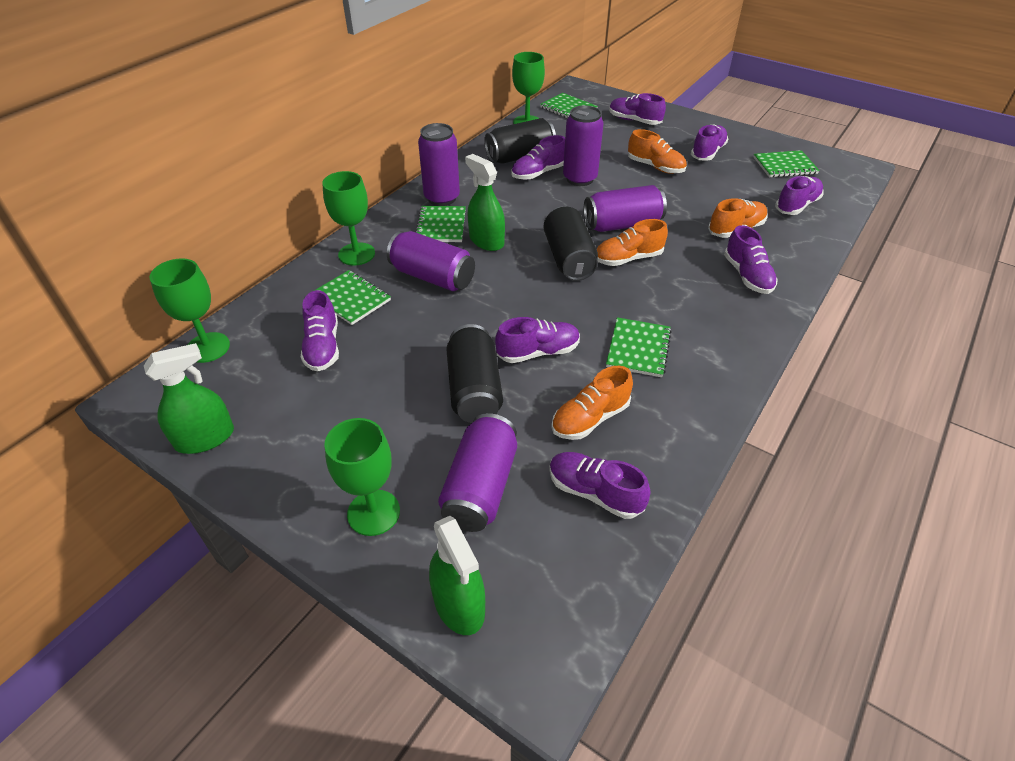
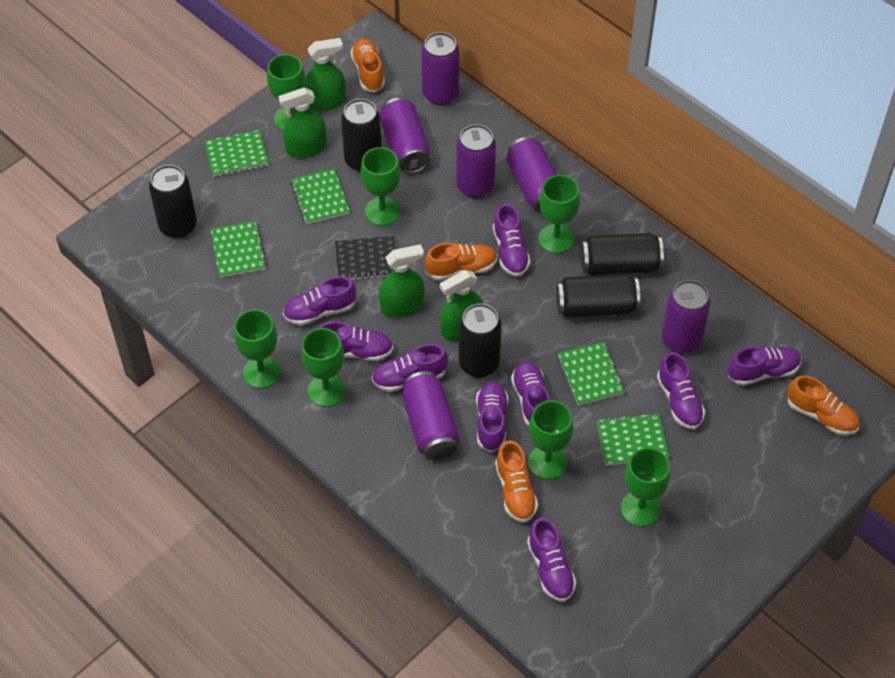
black can: 3 -> 5
black notebook: 0 -> 1
green goblet: 4 -> 7
green spray bottle: 3 -> 4
purple can: 5 -> 6
purple shoe: 8 -> 9

